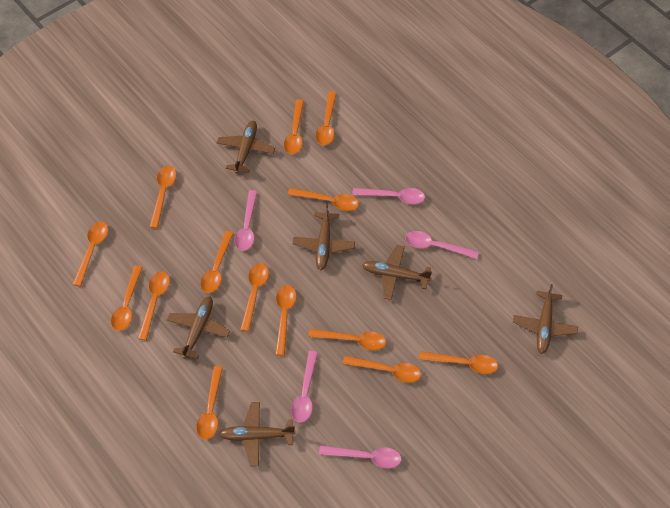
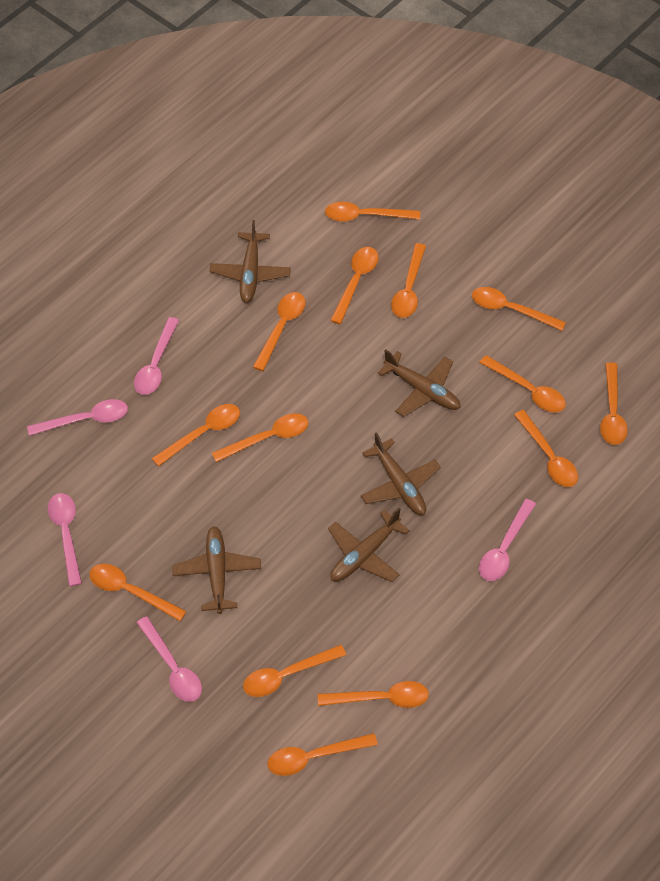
brown plane: 6 -> 5

